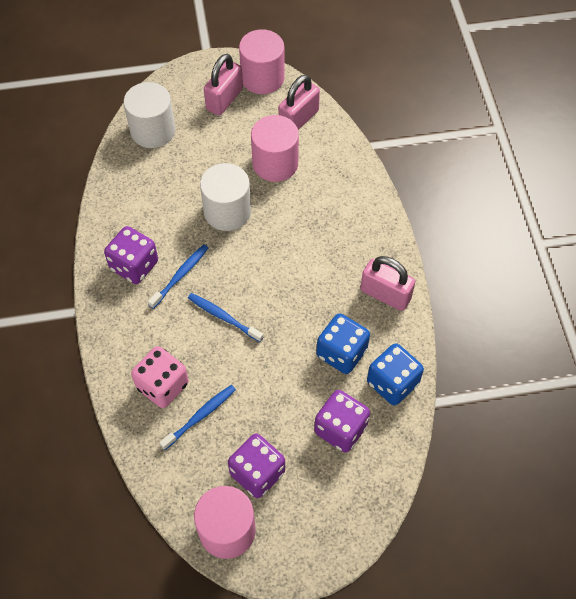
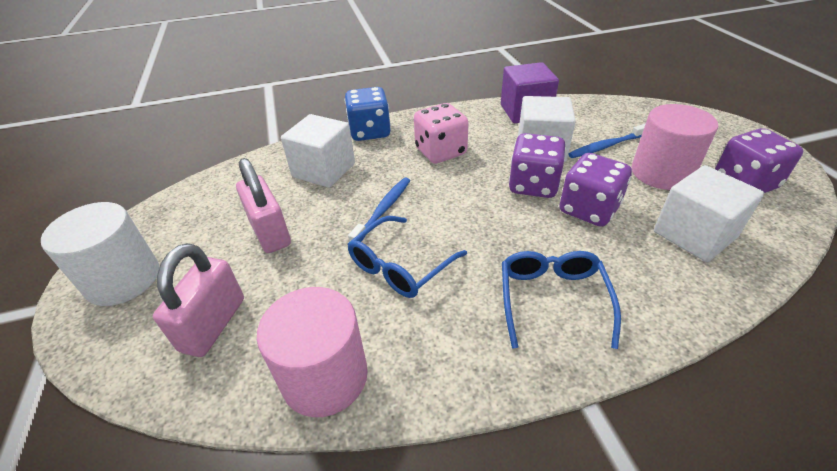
blue dice: 2 -> 1
blue glasses: 0 -> 2
blue toothbrush: 3 -> 2
pink cylinder: 3 -> 2
pink padlock: 3 -> 2
purple cube: 0 -> 1
white cube: 0 -> 3
white cylinder: 2 -> 1

